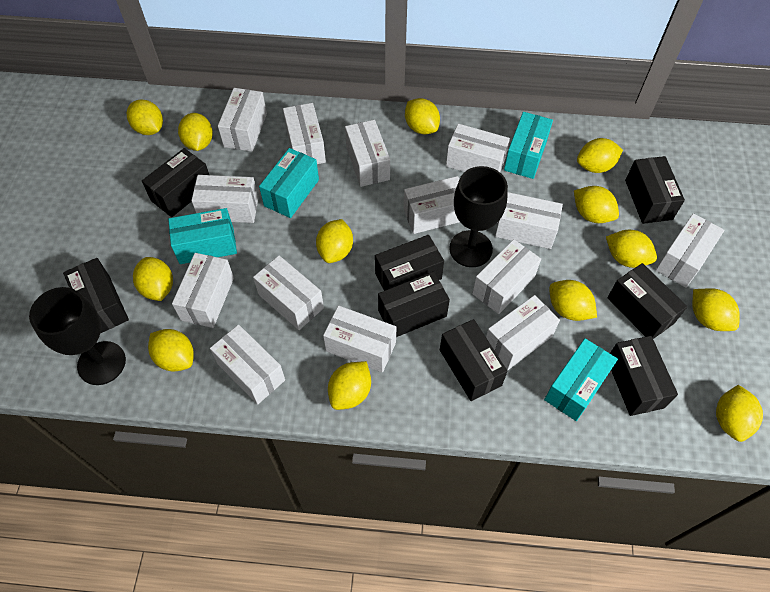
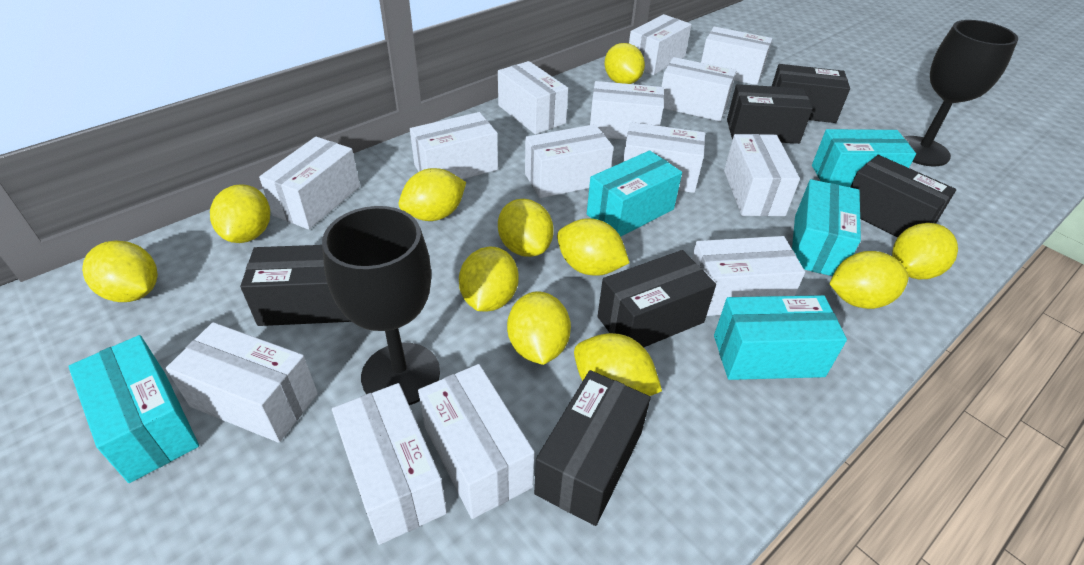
black box: 8 -> 6
turquoise box: 4 -> 5
yellow lemon: 13 -> 11

